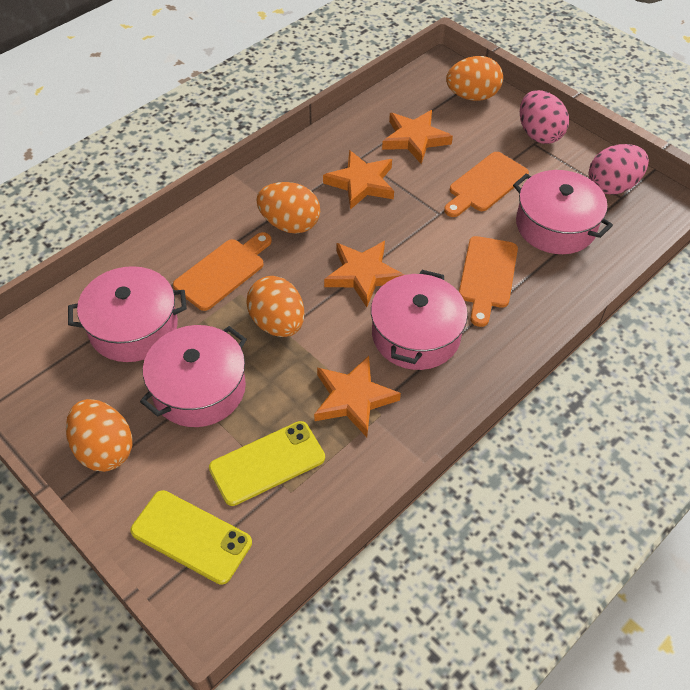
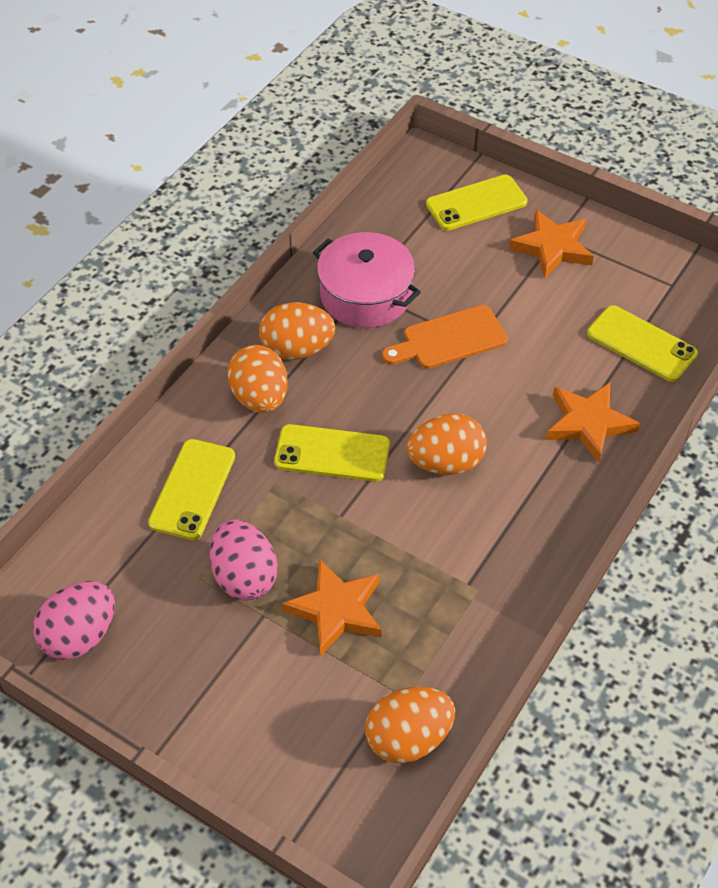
orange cutting board: 3 -> 1
orange star: 4 -> 3
pink pot: 4 -> 1
yellow phone: 2 -> 4

